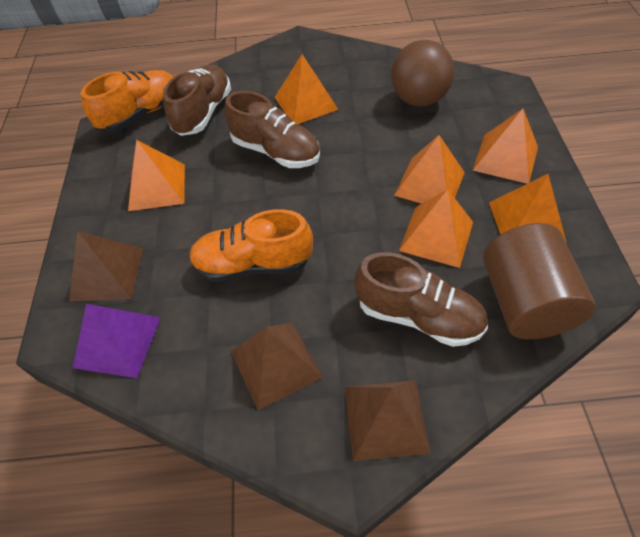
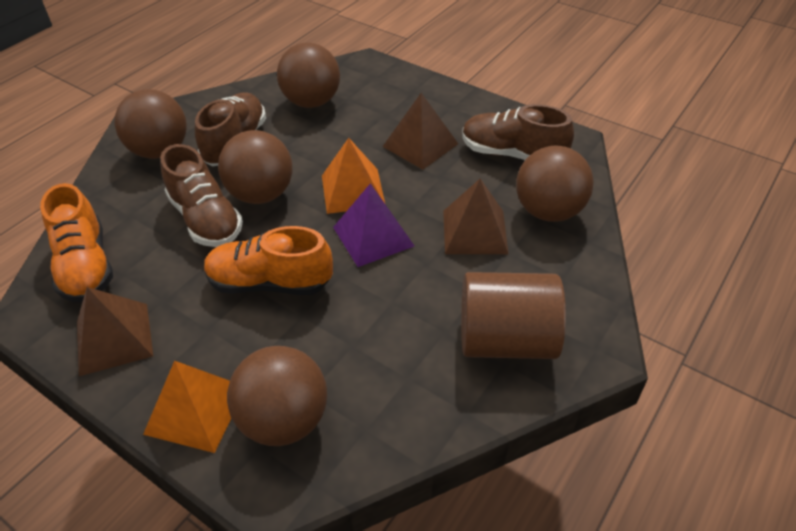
brown ball: 1 -> 5
orange pyramid: 6 -> 2

